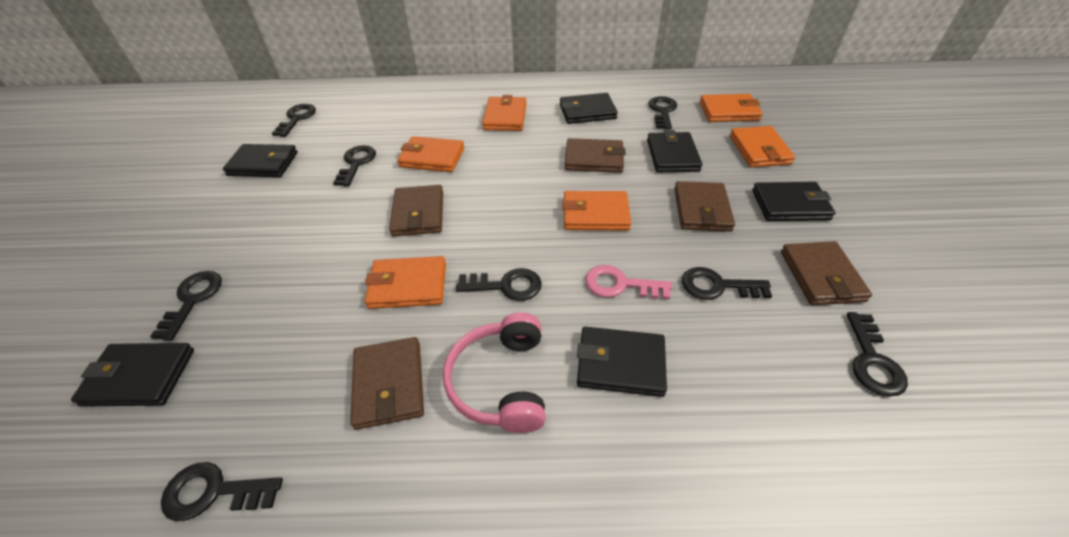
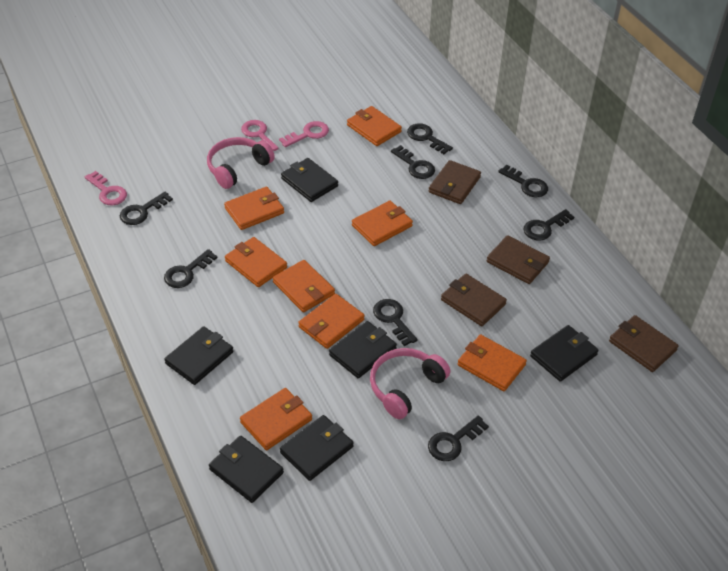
brown wallet: 5 -> 4
orange wallet: 6 -> 8
pink headphones: 1 -> 2
pink key: 1 -> 3

